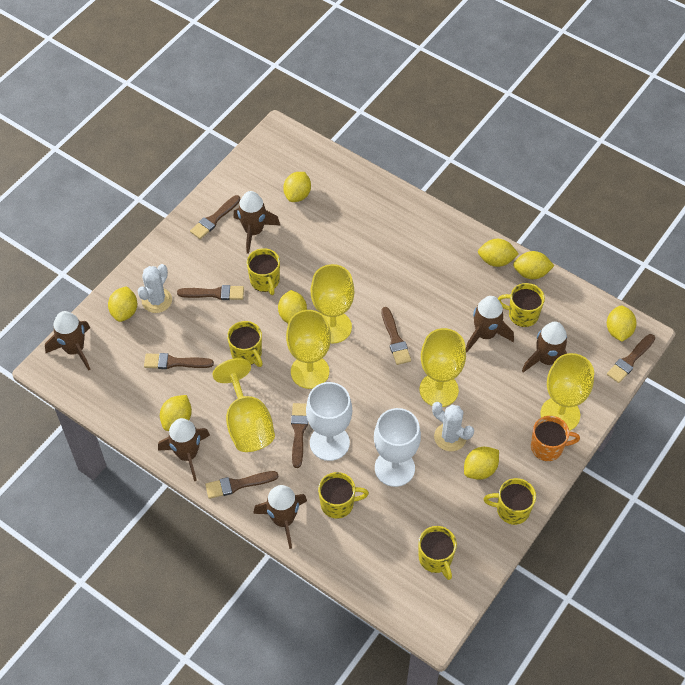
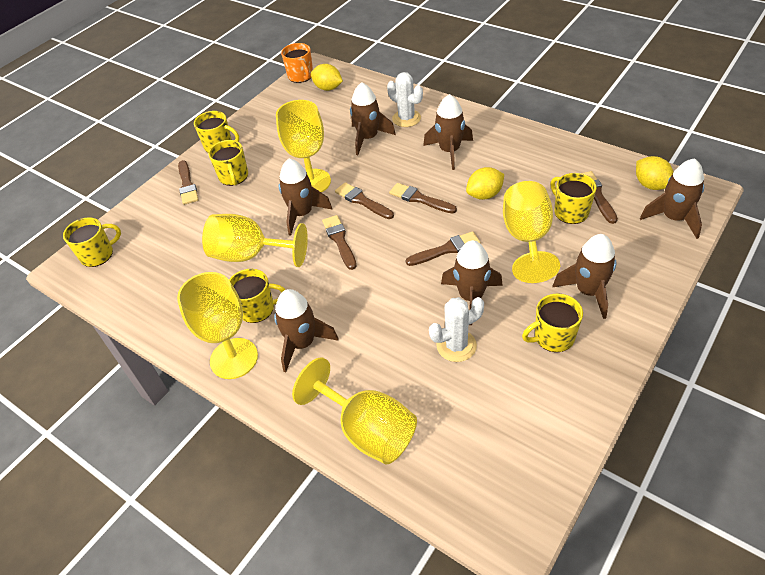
brown brush: 7 -> 6
brown rocket: 6 -> 7
white goblet: 2 -> 0
yellow lemon: 8 -> 3

